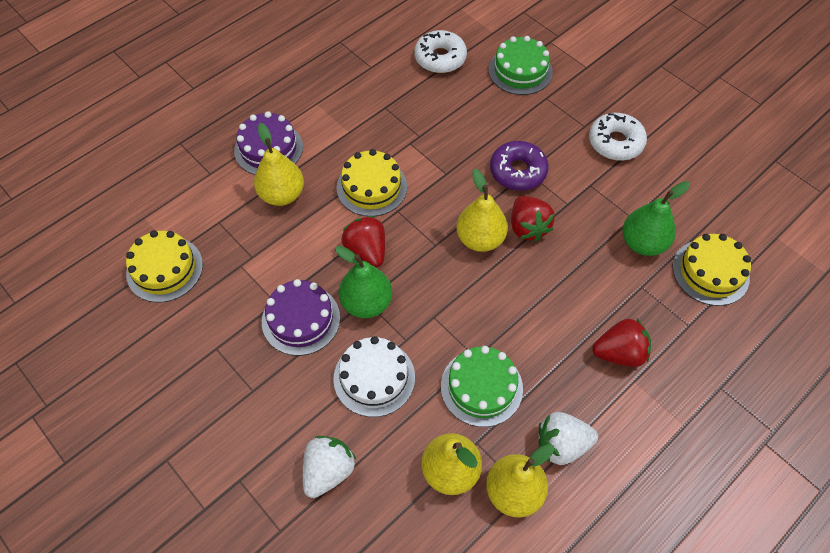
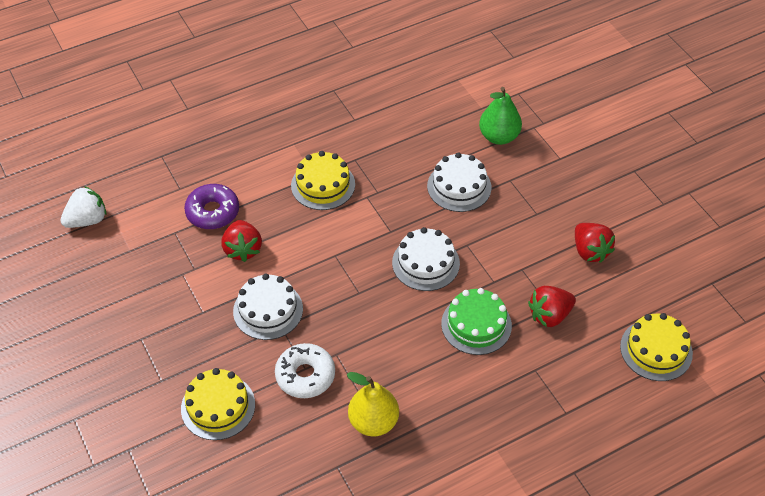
green cake: 2 -> 1
green pear: 2 -> 1
purple cake: 2 -> 0
white cake: 1 -> 3
white donut: 2 -> 1
white strawberry: 2 -> 1
yellow pear: 4 -> 1

